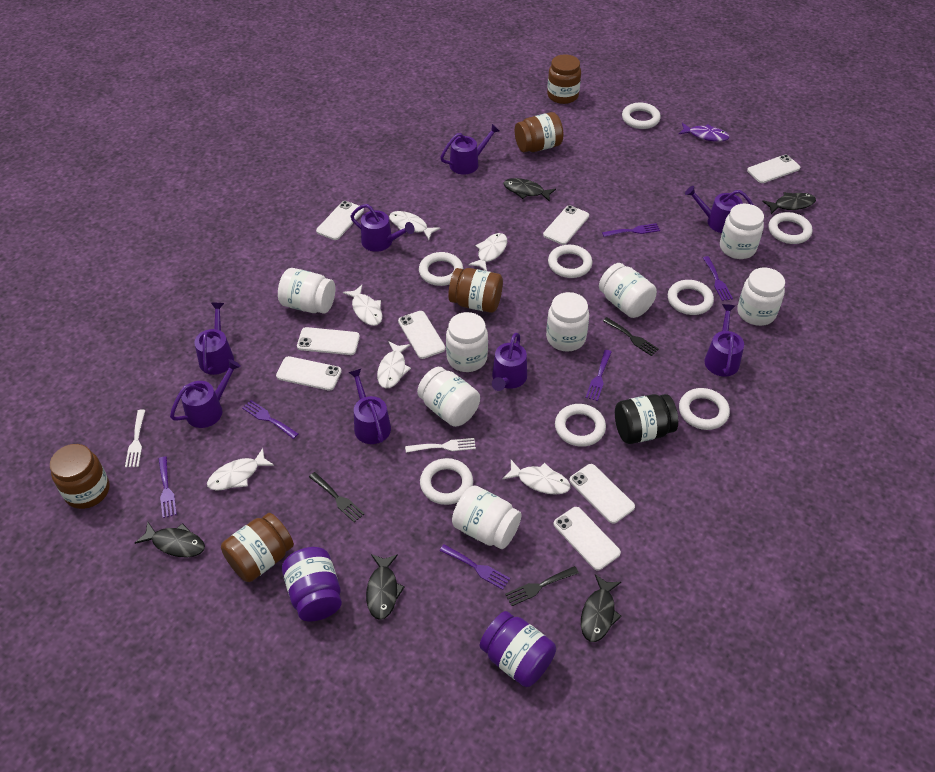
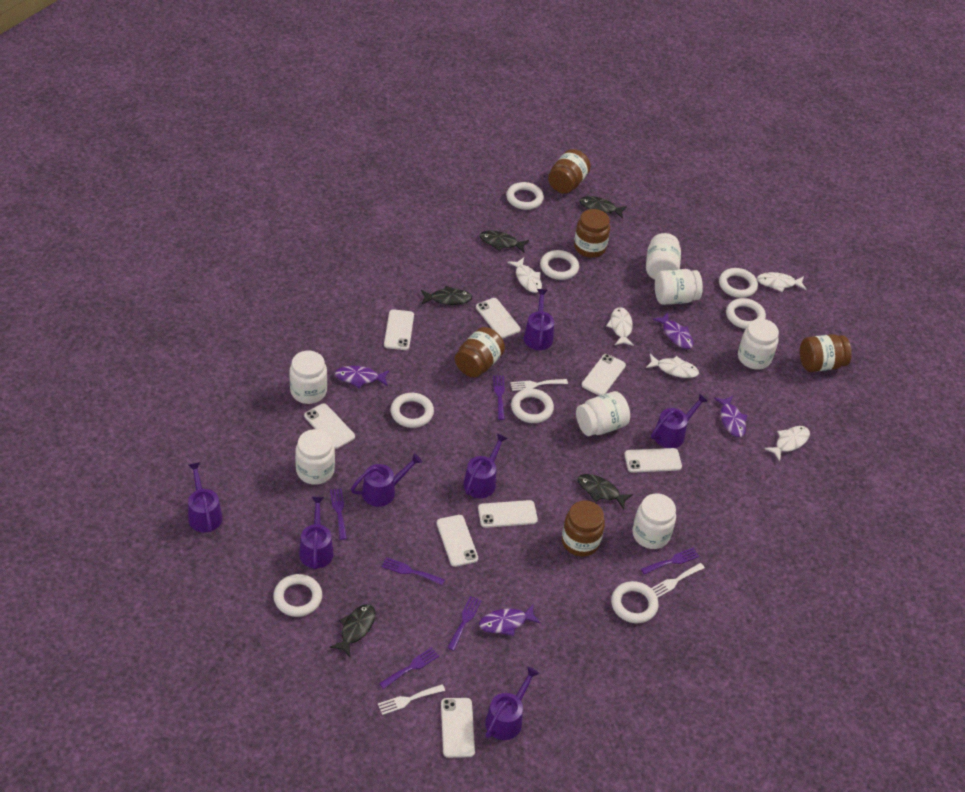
black fork: 3 -> 0
black jar: 1 -> 0
purple fish: 1 -> 4
purple jar: 2 -> 0
purple watering can: 8 -> 7
white fish: 6 -> 5
white fork: 2 -> 3
white jar: 8 -> 7

